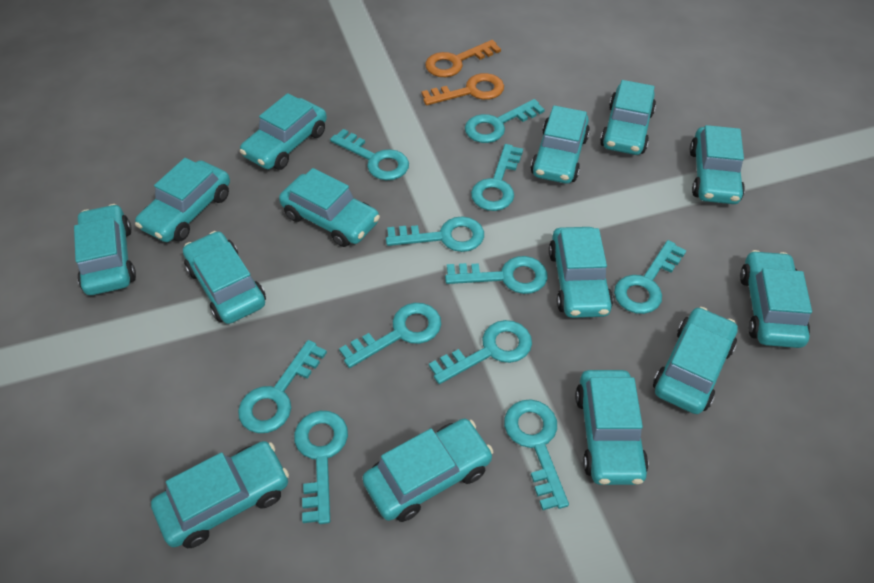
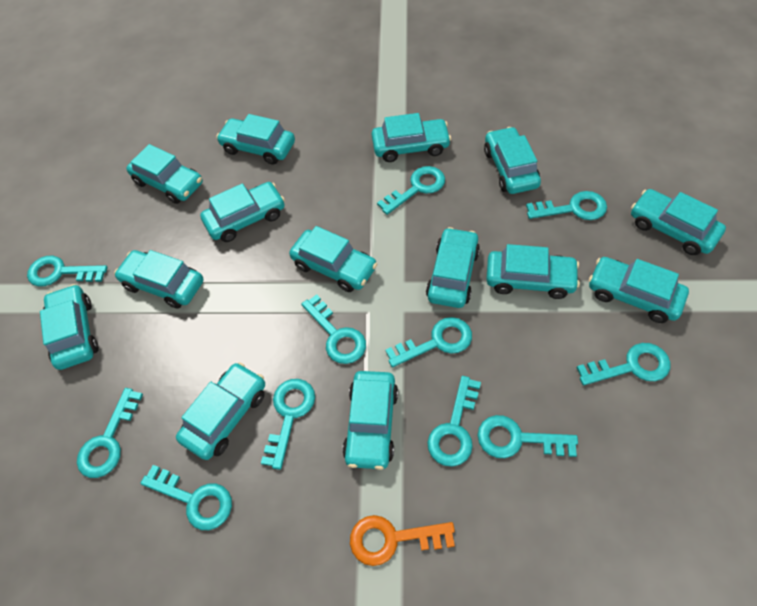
orange key: 2 -> 1

